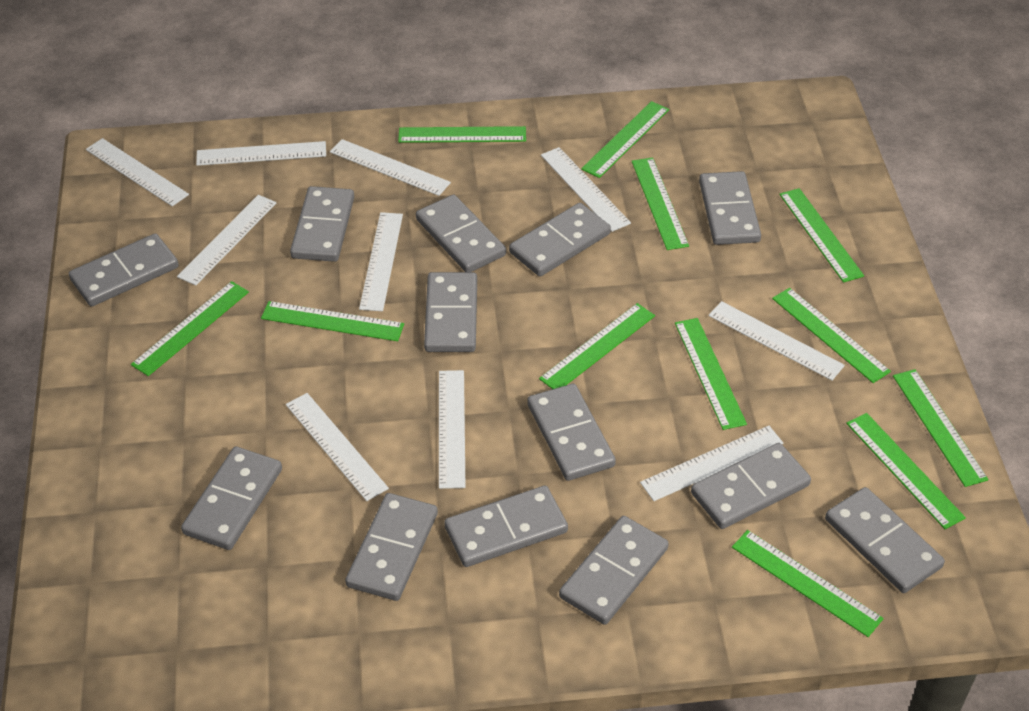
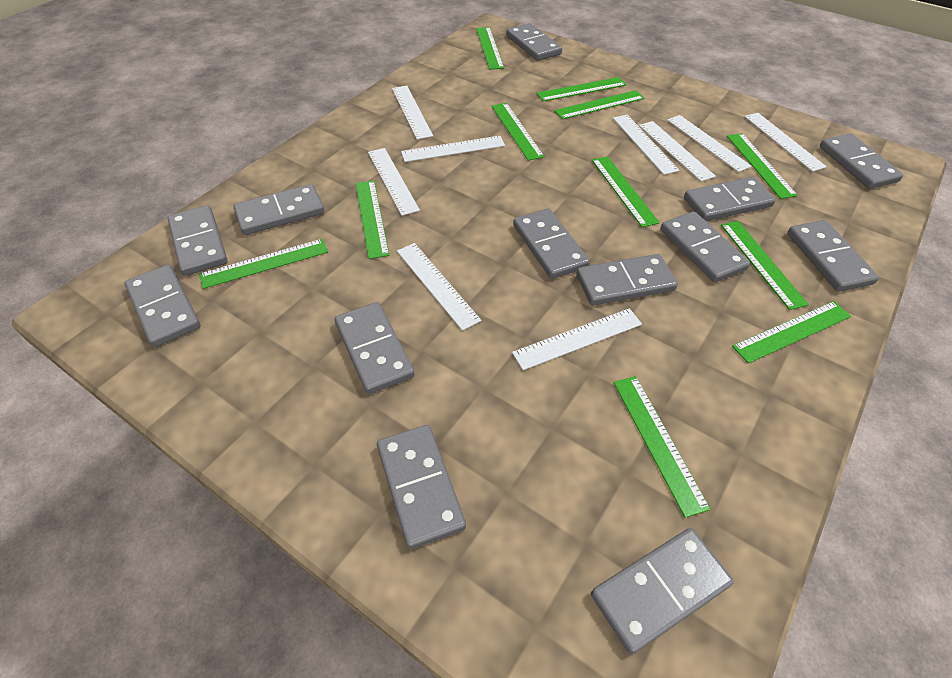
green ruler: 12 -> 11
white ruler: 10 -> 9

